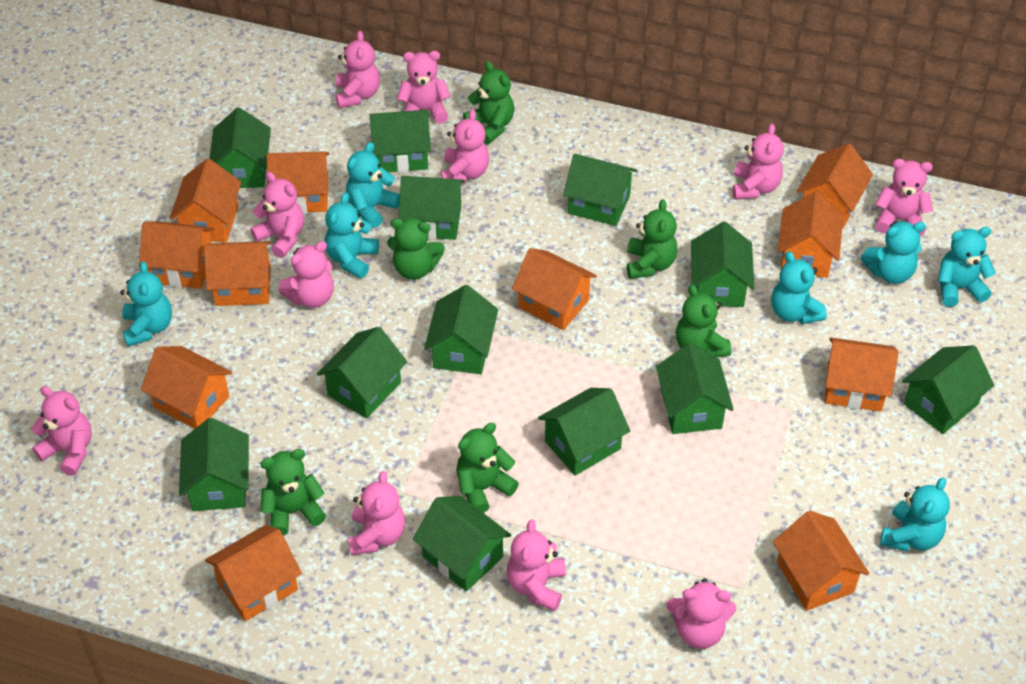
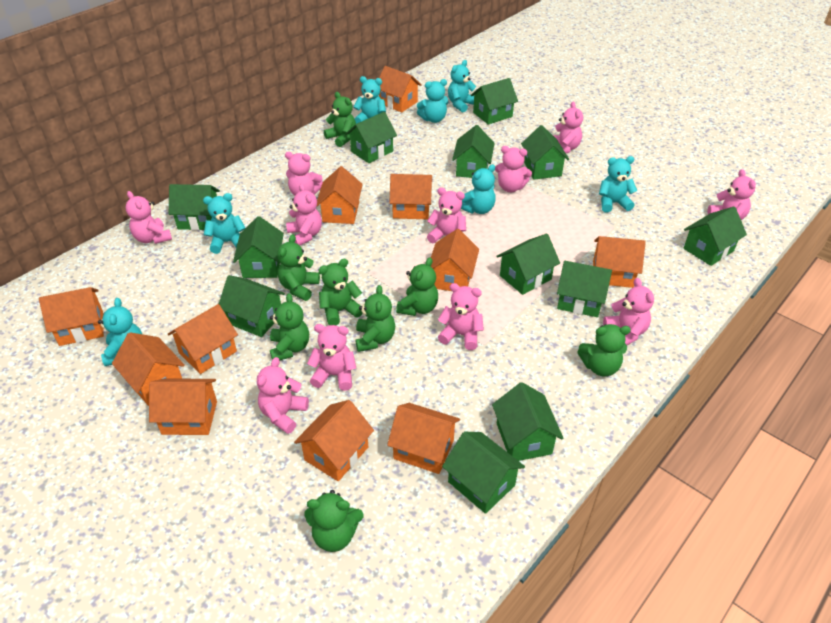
green teddy bear: 6 -> 8

